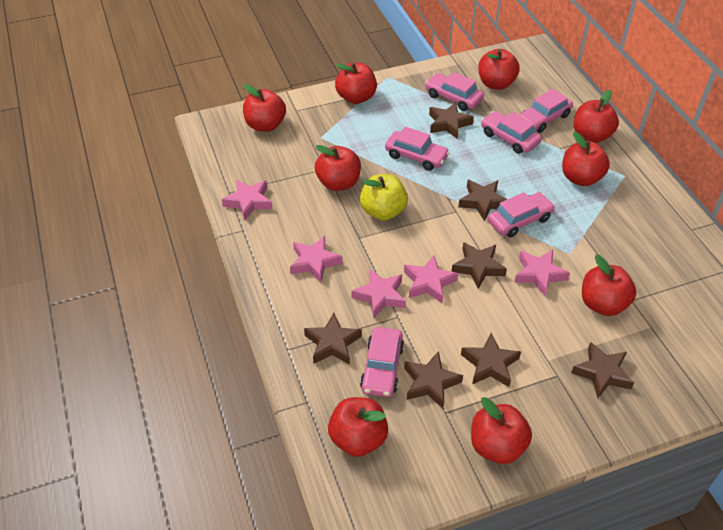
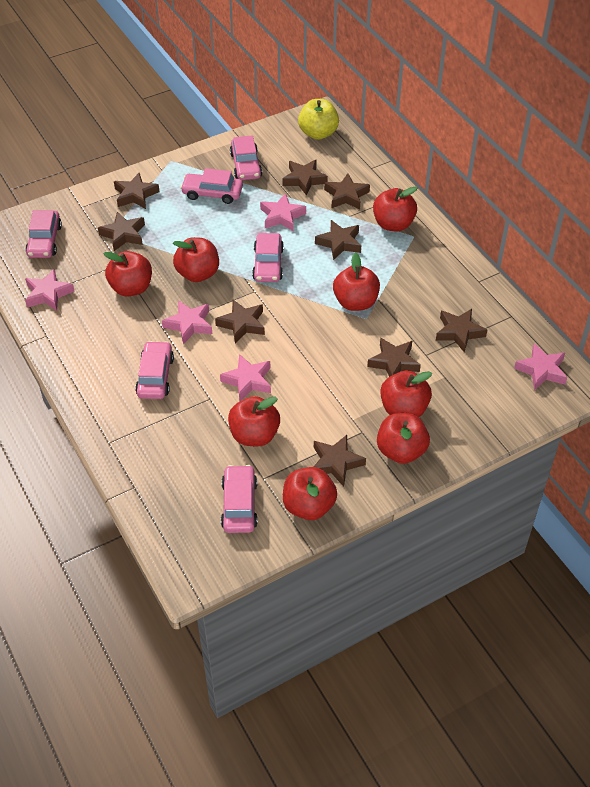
brown star: 7 -> 9
red apple: 9 -> 8

